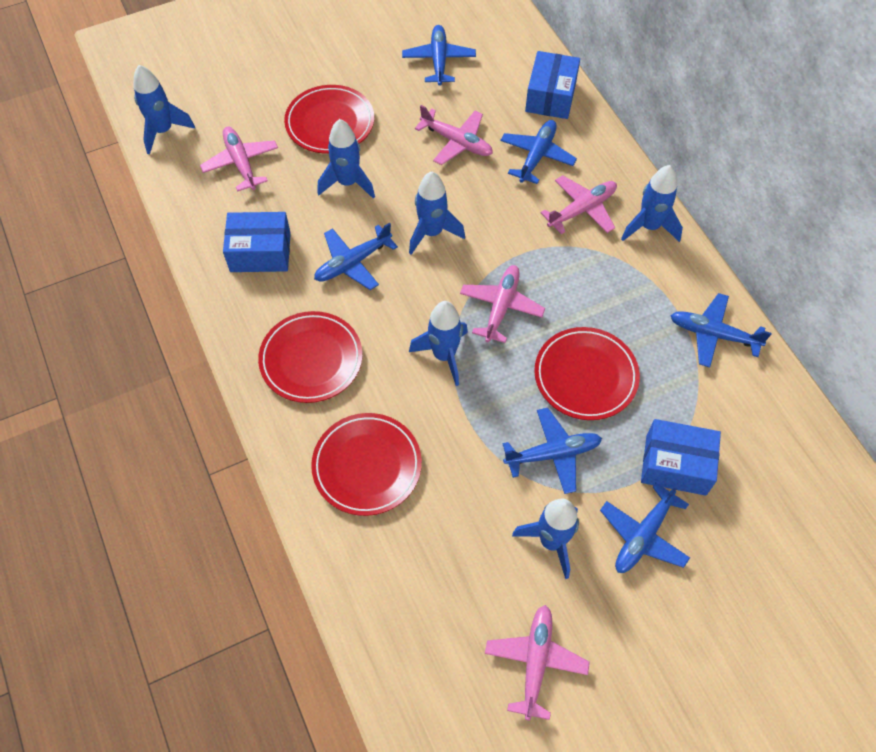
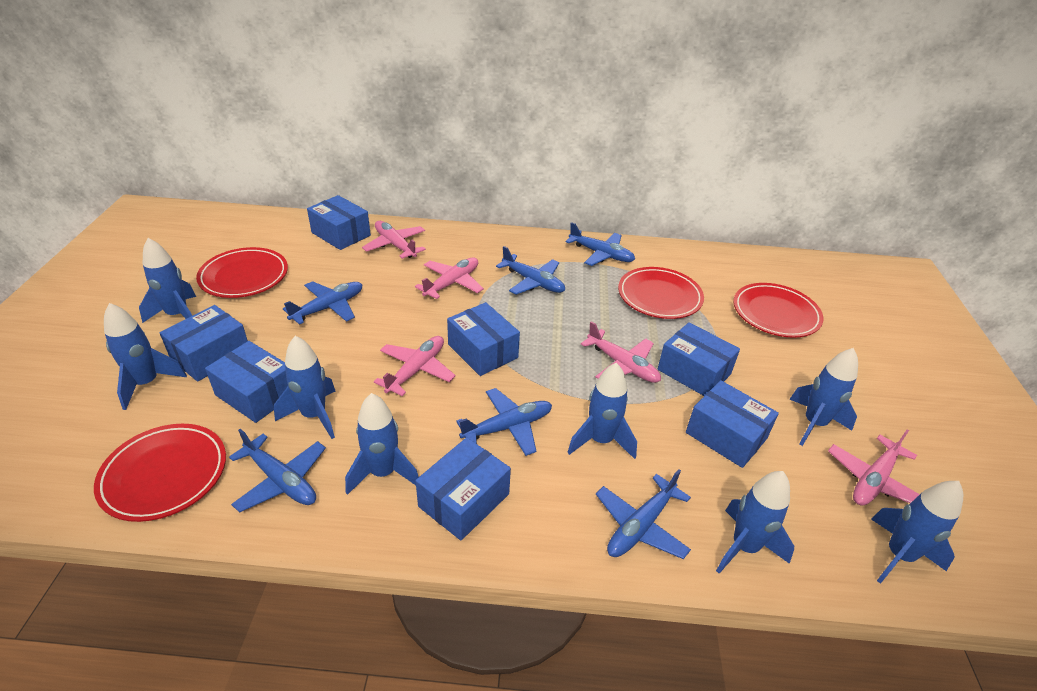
blue box: 3 -> 7
blue rocket: 6 -> 8

